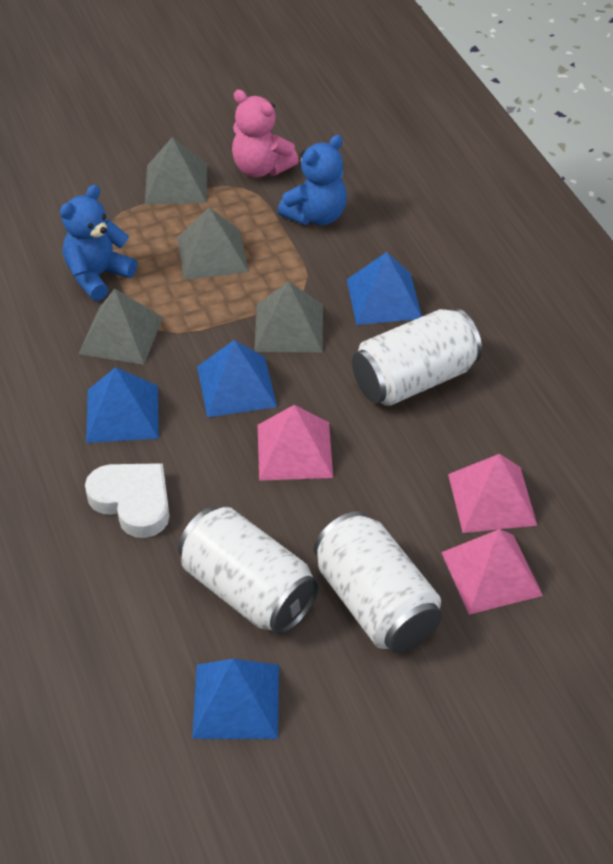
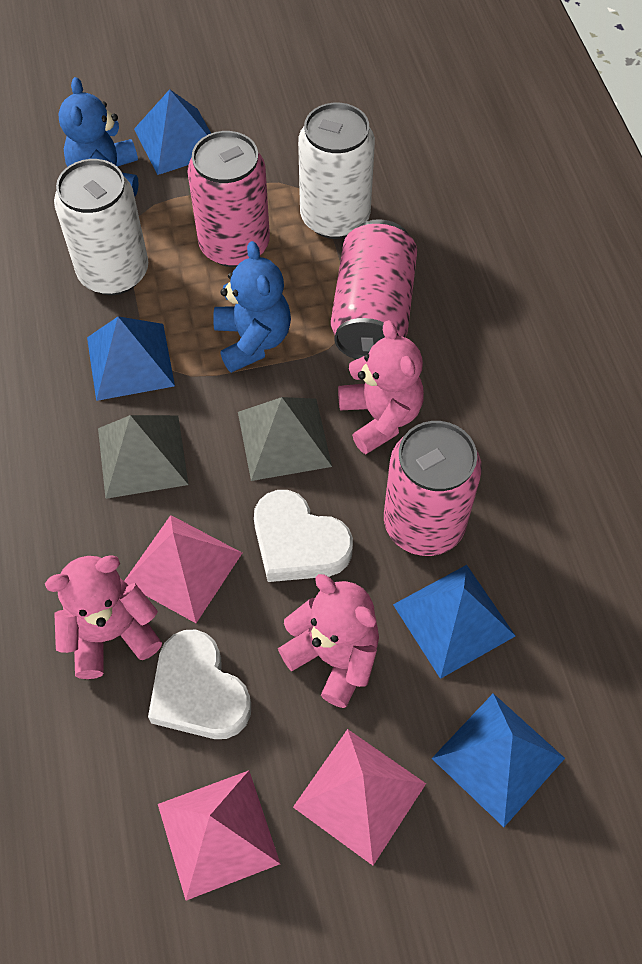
grey pyramid: 4 -> 2
pink can: 0 -> 3
pink teddy bear: 1 -> 3
white can: 3 -> 2
white heart: 1 -> 2

